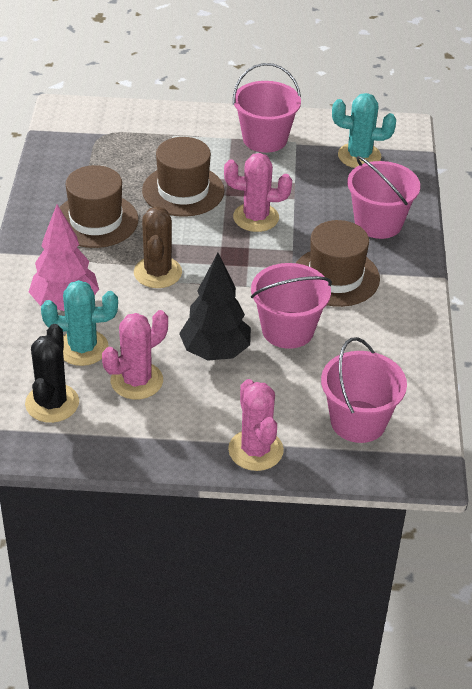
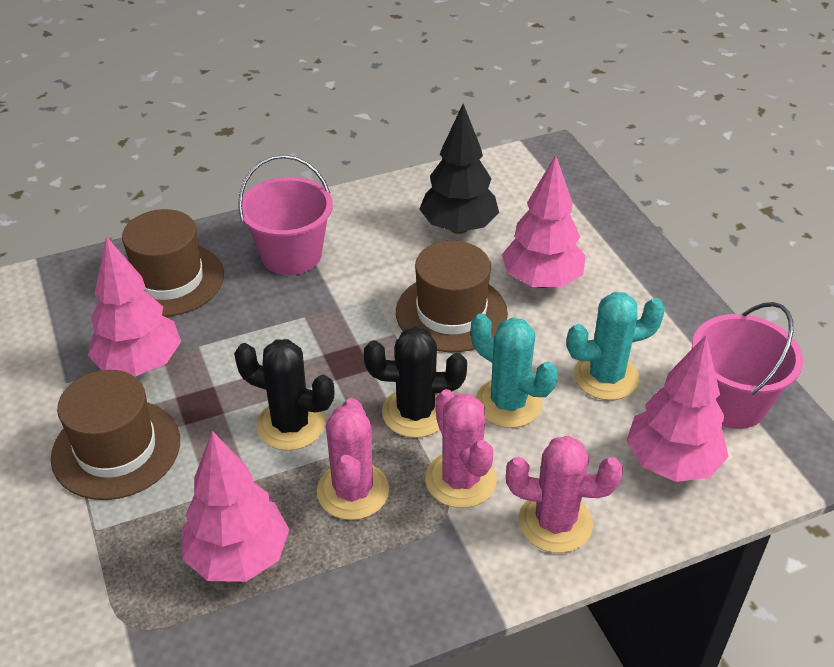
black cactus: 1 -> 2
brown cactus: 1 -> 0
pink bucket: 4 -> 2
pink tree: 1 -> 4

